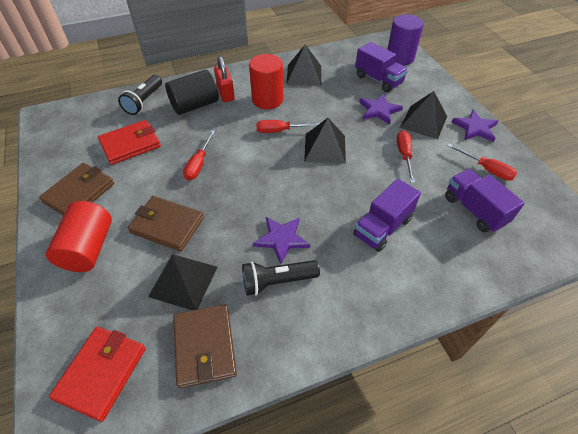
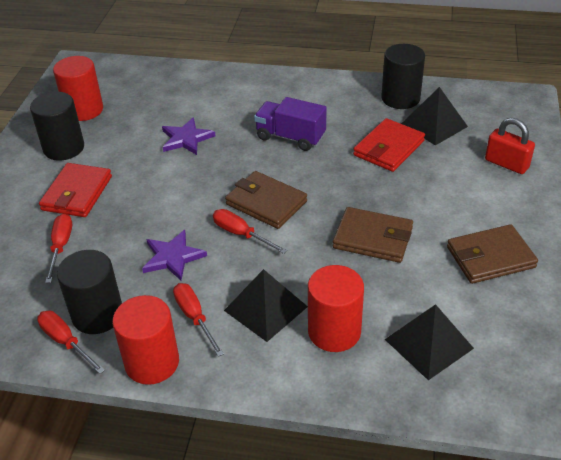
black cylinder: 1 -> 3
black flashlight: 2 -> 0
black pyramid: 4 -> 3
purple cylinder: 1 -> 0
purple star: 3 -> 2
purple truck: 3 -> 1
red cylinder: 2 -> 3

